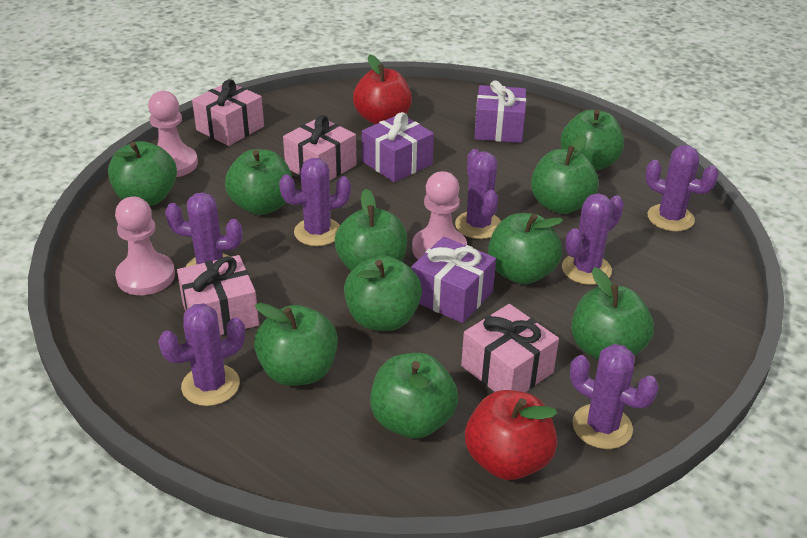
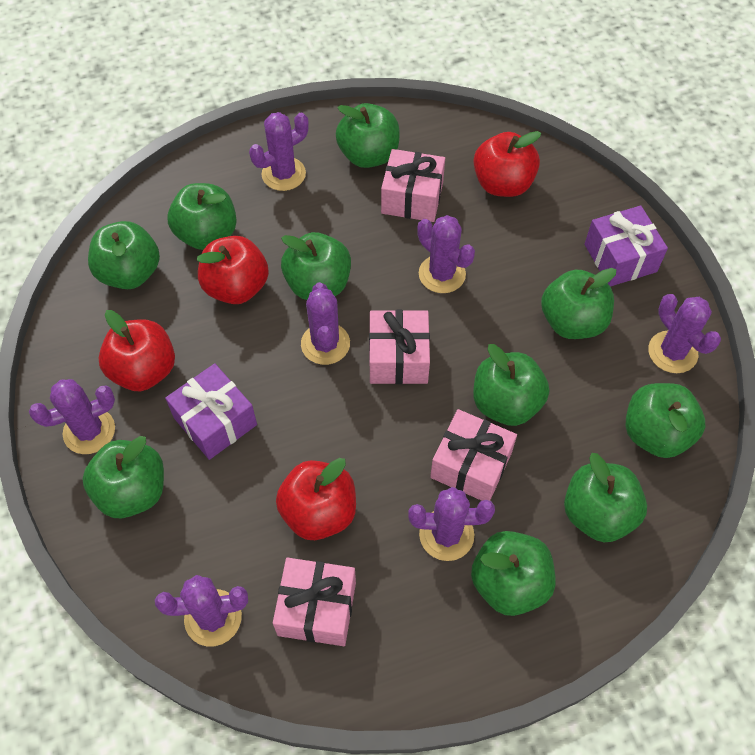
pink pawn: 3 -> 0
purple gift: 3 -> 2
red apple: 2 -> 4

